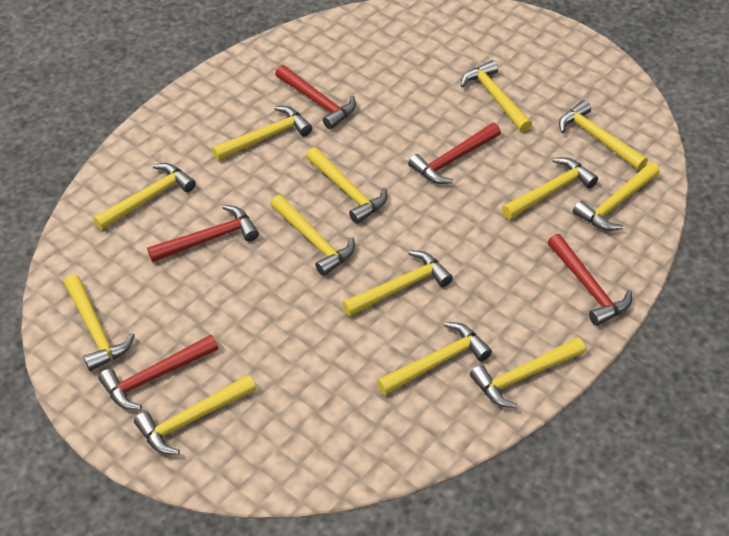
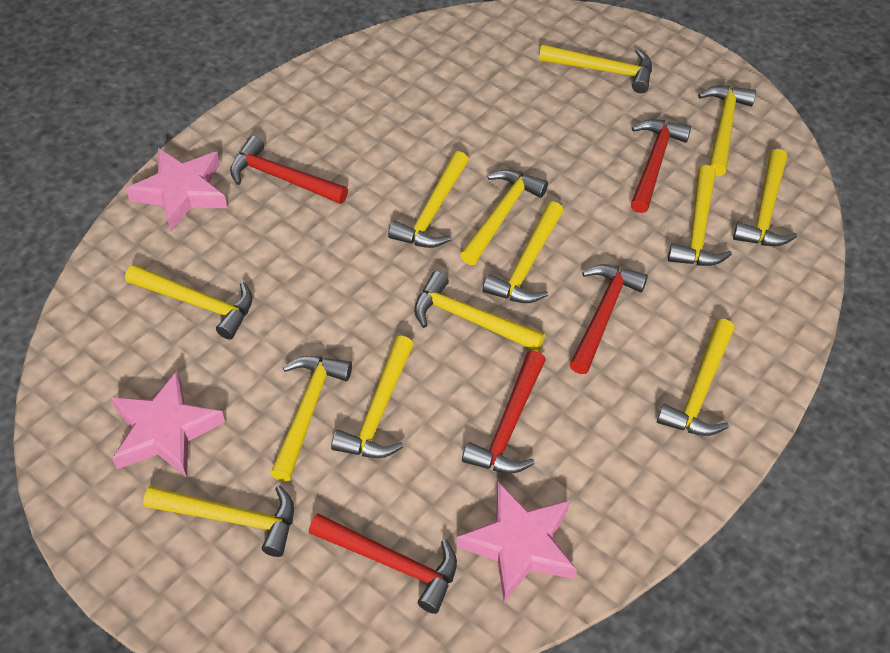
pink star: 0 -> 3

